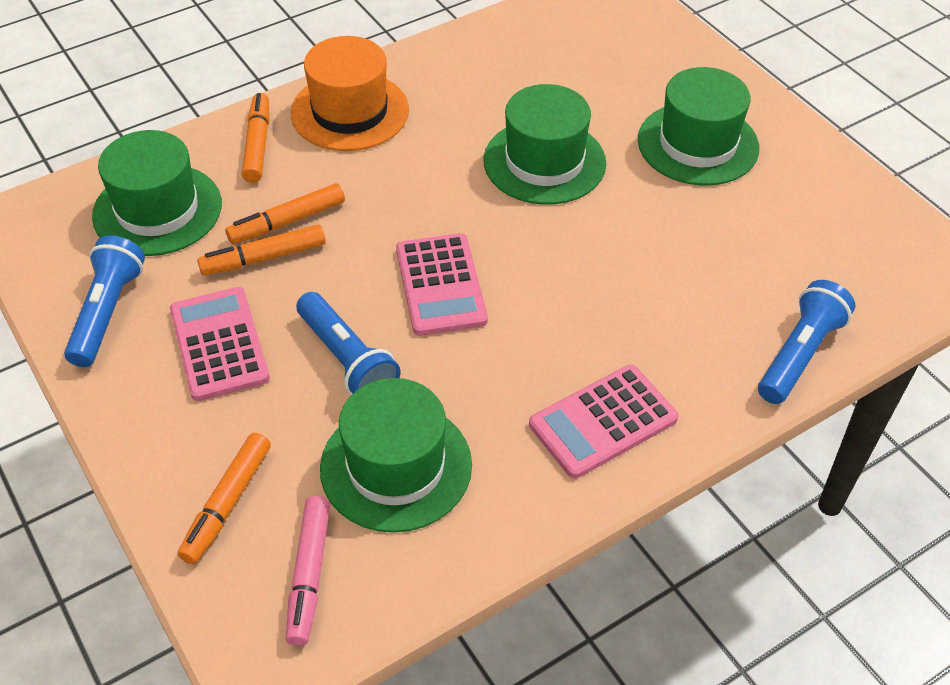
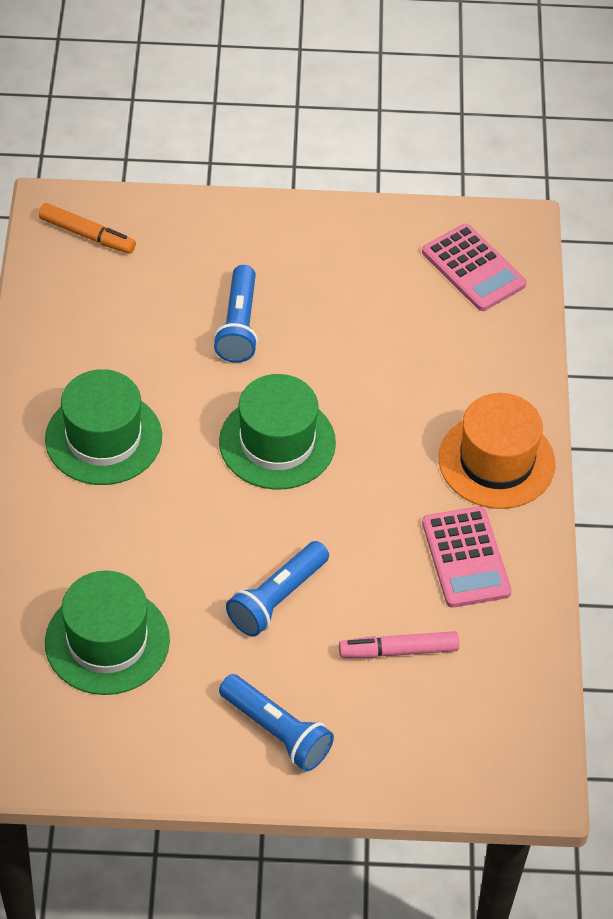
green hat: 4 -> 3
orange marker: 4 -> 1
pink calculator: 3 -> 2

